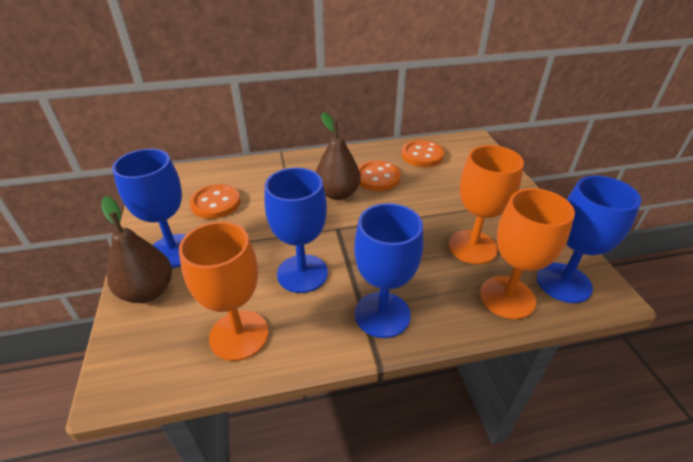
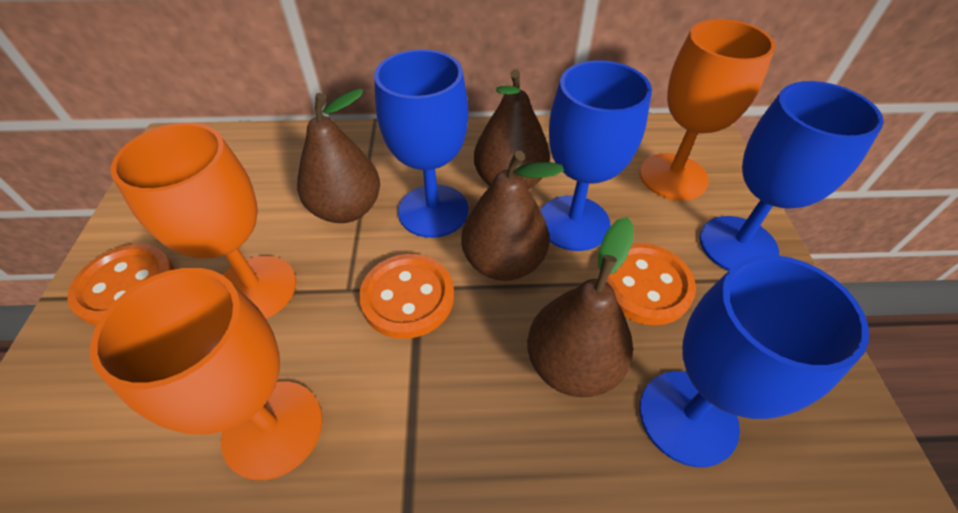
brown pear: 2 -> 4

